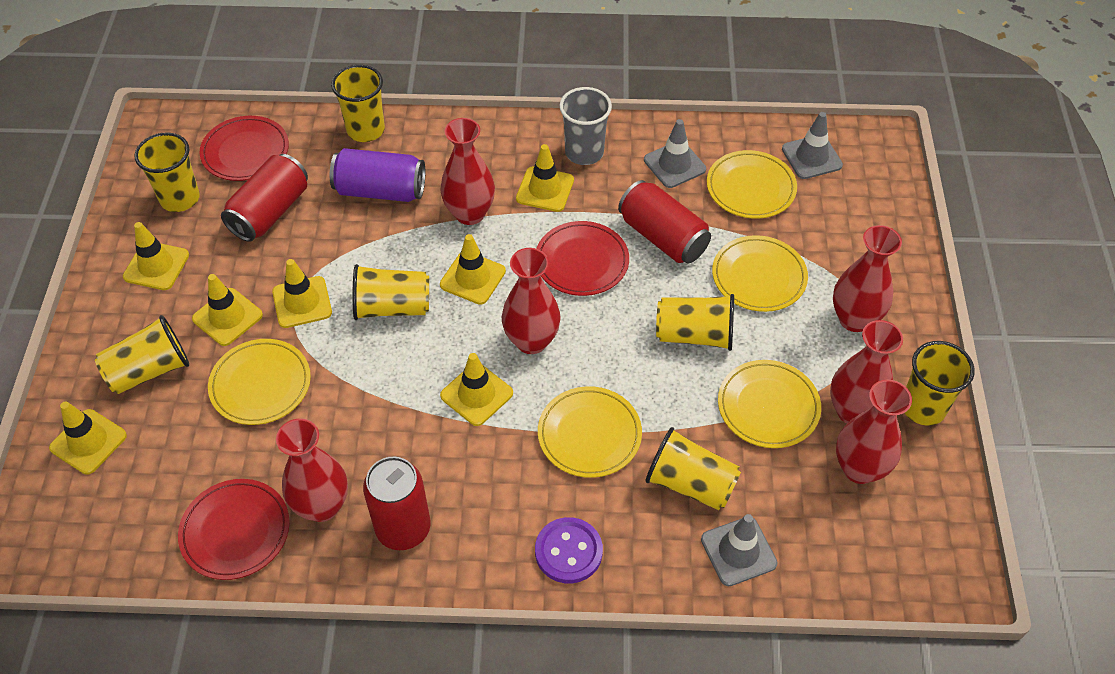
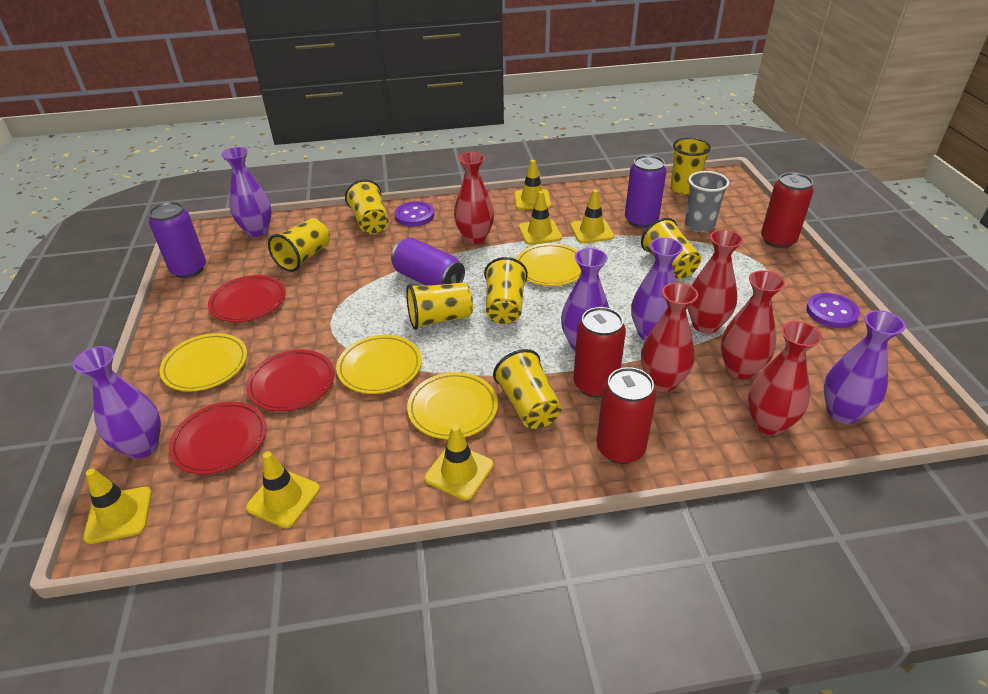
grey traffic cone: 3 -> 0
purple button: 1 -> 2
purple can: 1 -> 3
purple vase: 0 -> 5
red vase: 6 -> 5
yellow plate: 5 -> 4
yellow traffic cone: 7 -> 6

